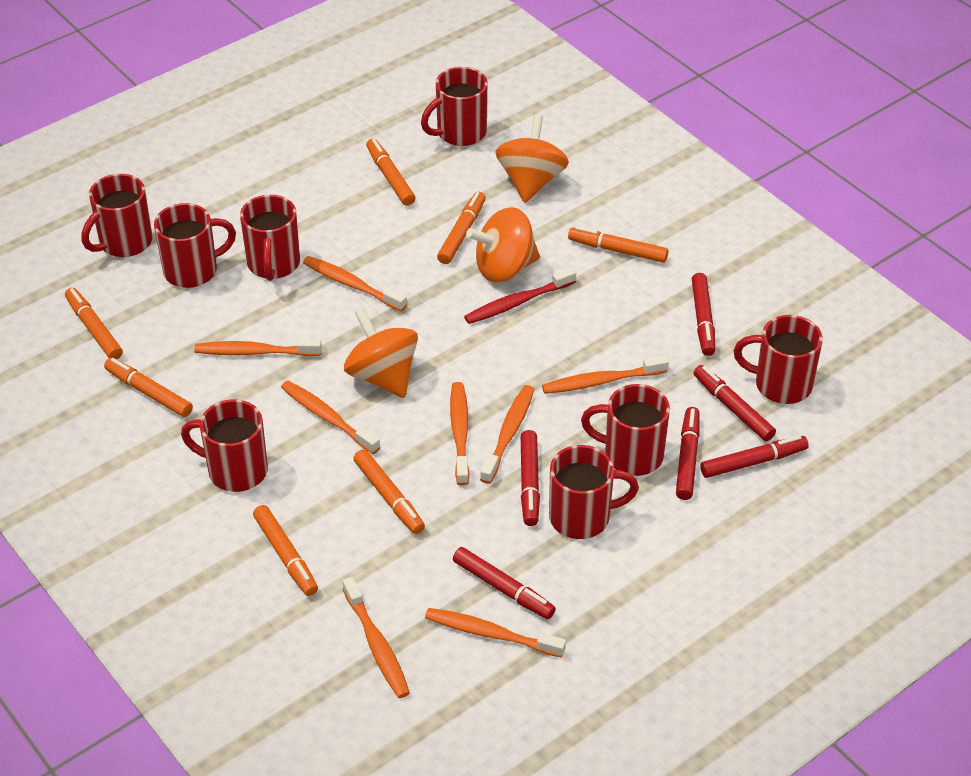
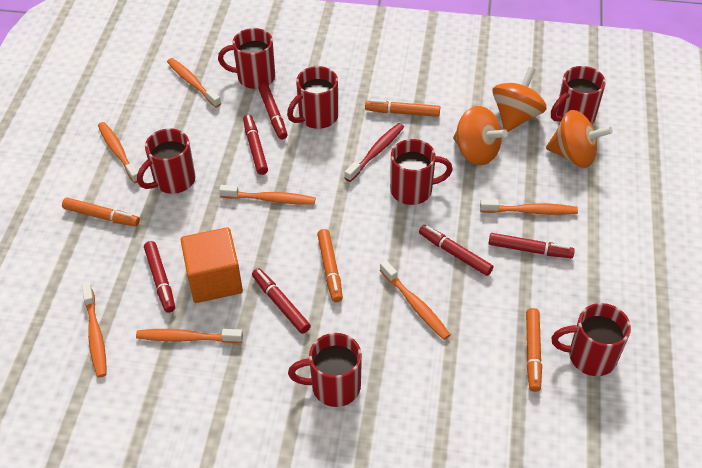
orange cube: 0 -> 1
orange marker: 7 -> 4
orange toothbrush: 8 -> 7
red mug: 8 -> 7

